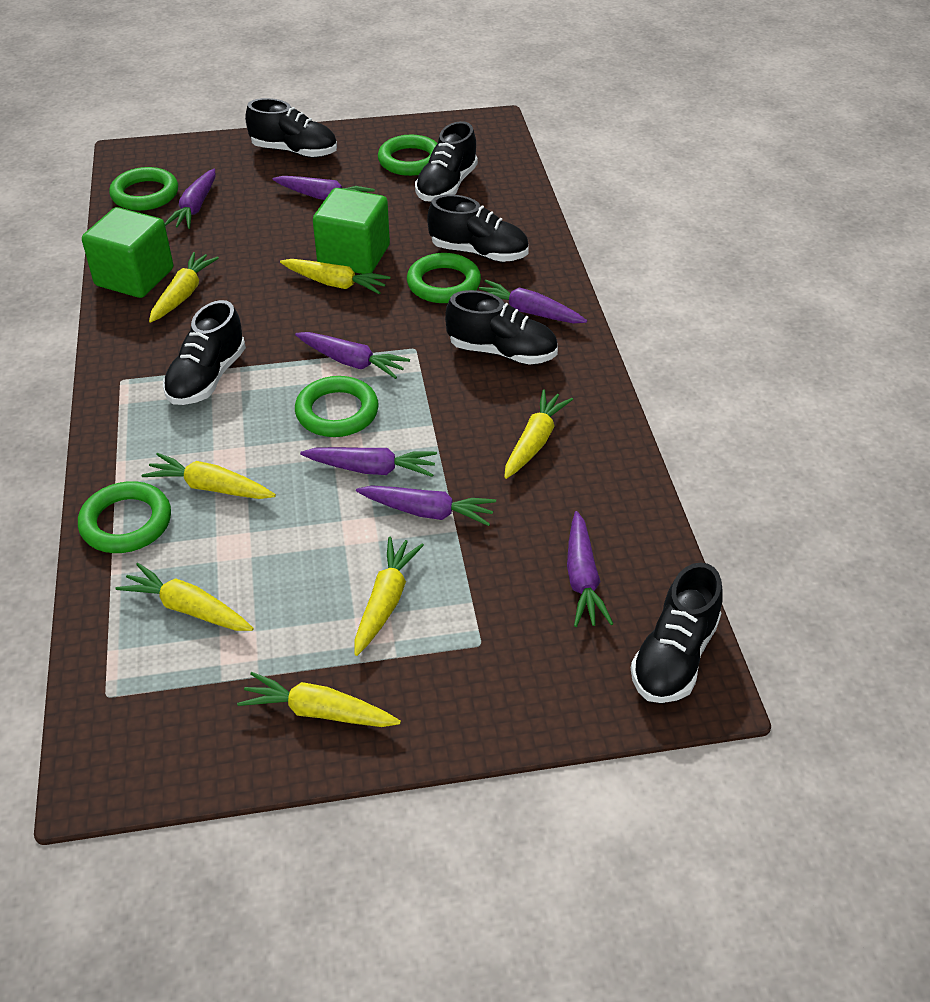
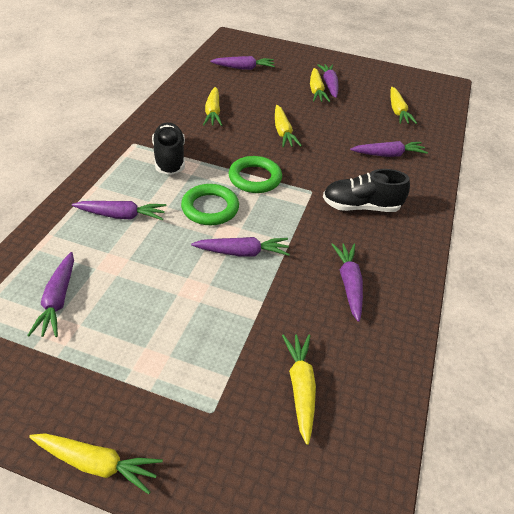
black shoe: 6 -> 2
green cube: 2 -> 0
green ring: 5 -> 2
yellow carrot: 7 -> 6

